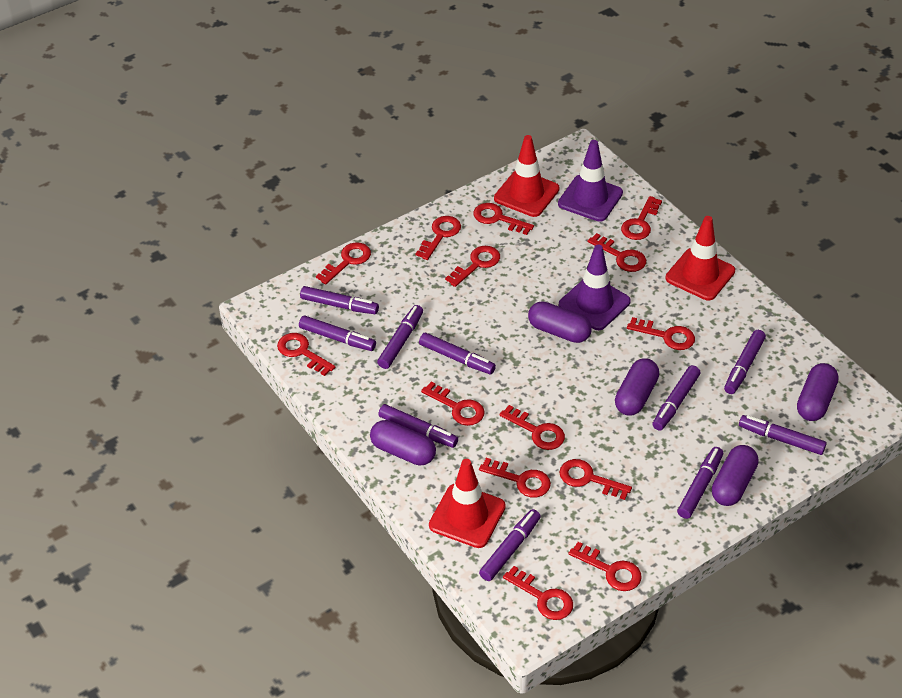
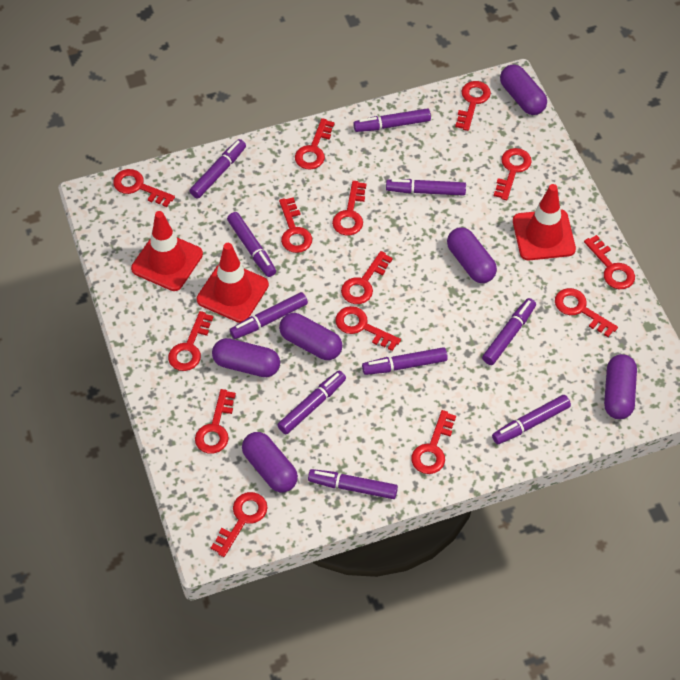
purple capsule: 5 -> 6
purple traffic cone: 2 -> 0

